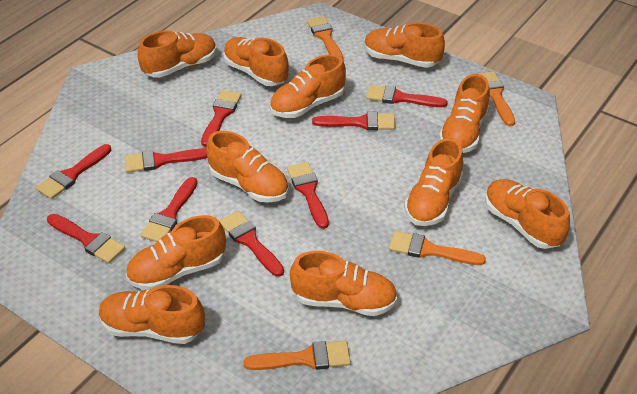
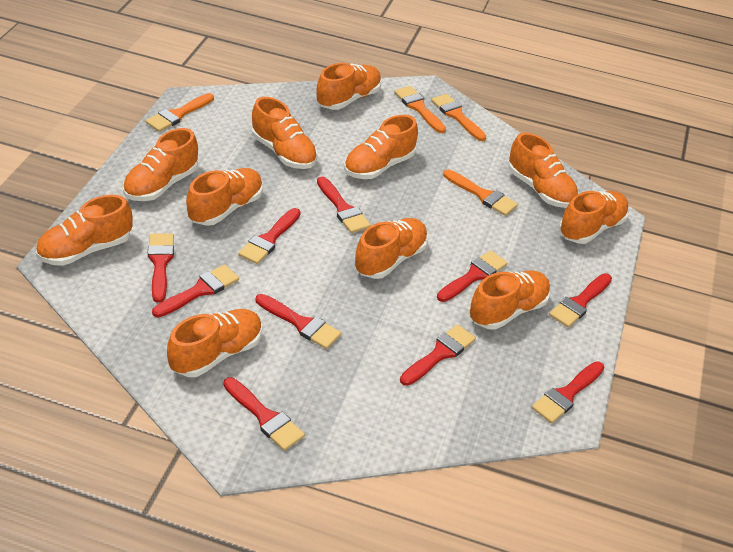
red brush: 9 -> 10

